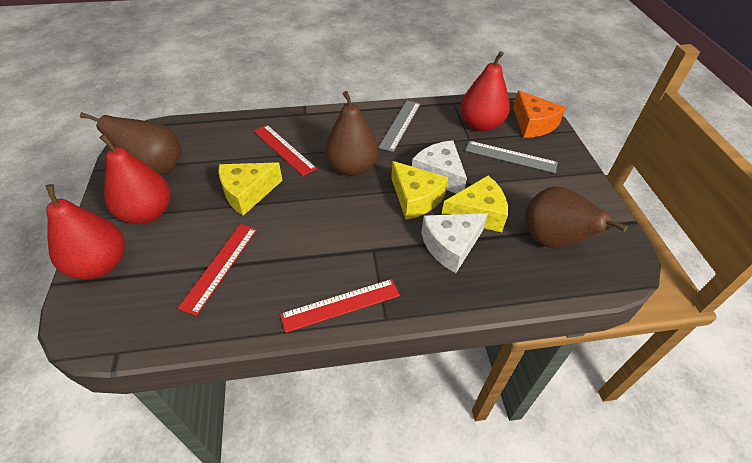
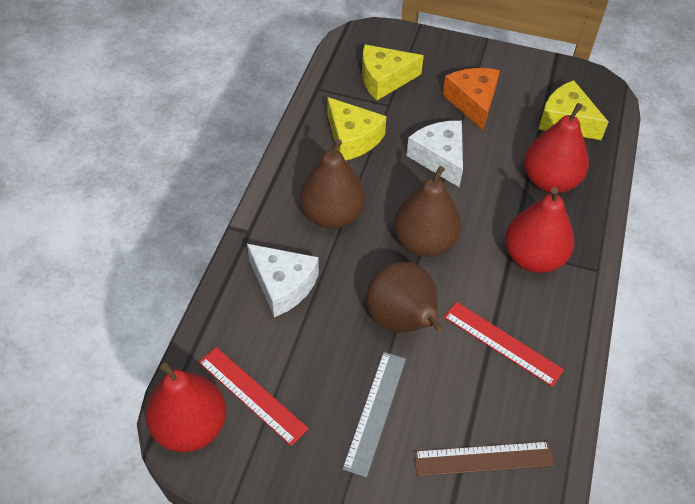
brown ruler: 0 -> 1
grey ruler: 2 -> 1
red ruler: 3 -> 2

